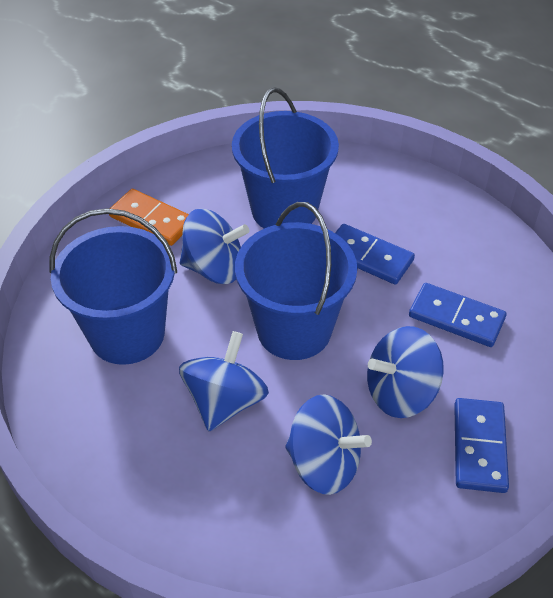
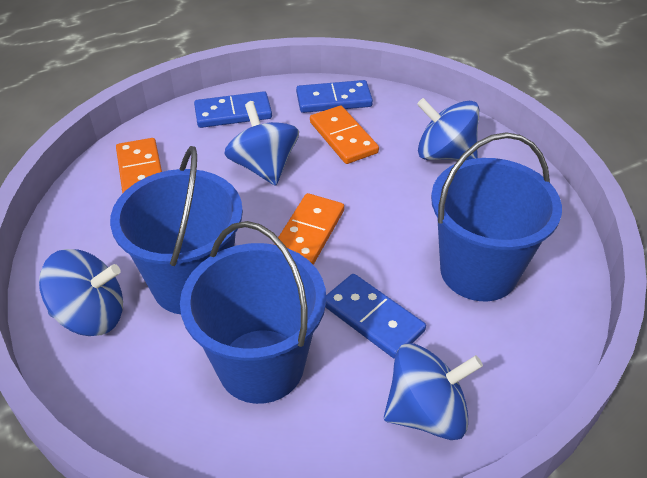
orange domino: 1 -> 3

